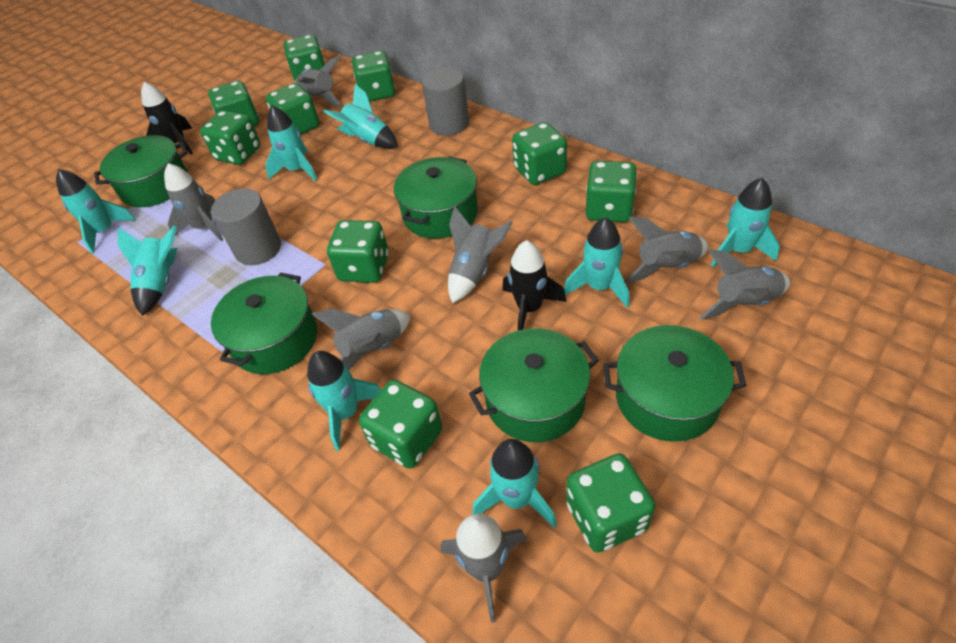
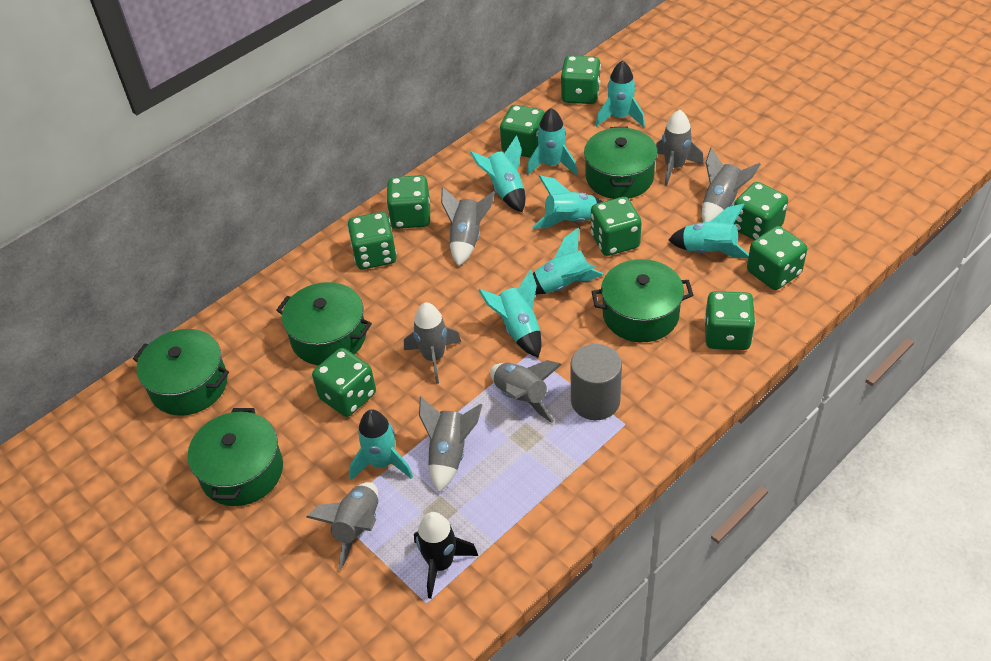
black rocket: 2 -> 1
green dice: 10 -> 9
grey cylinder: 2 -> 1

